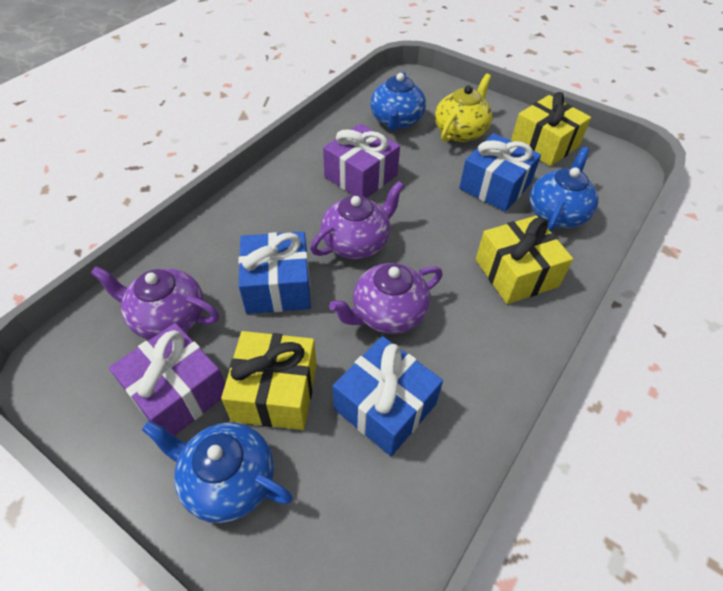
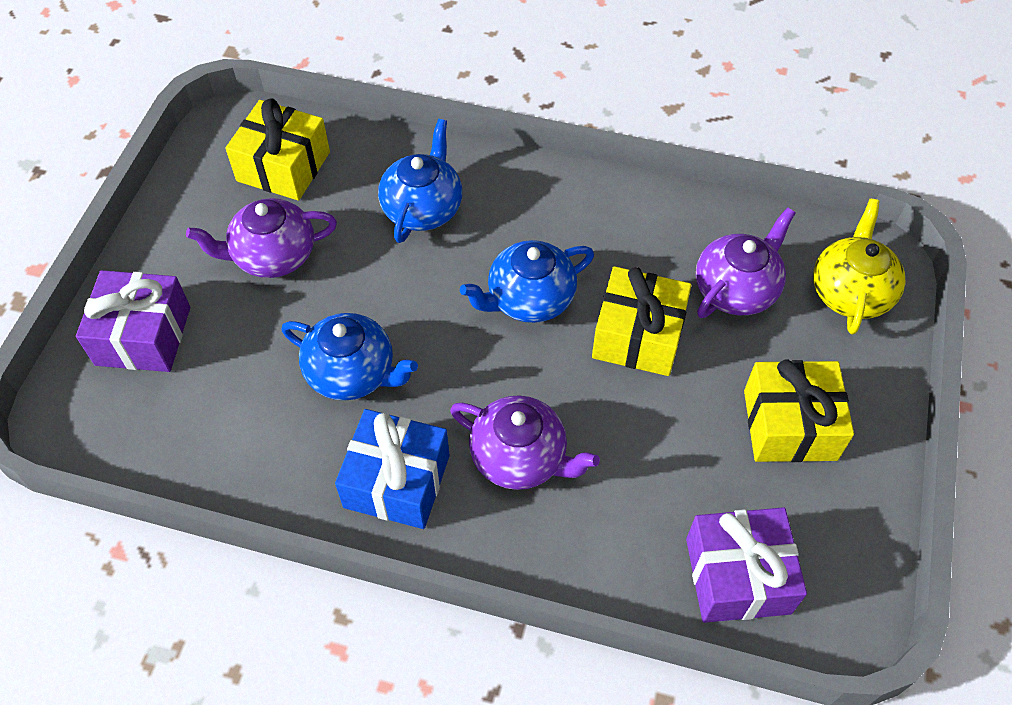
blue gift: 3 -> 1

